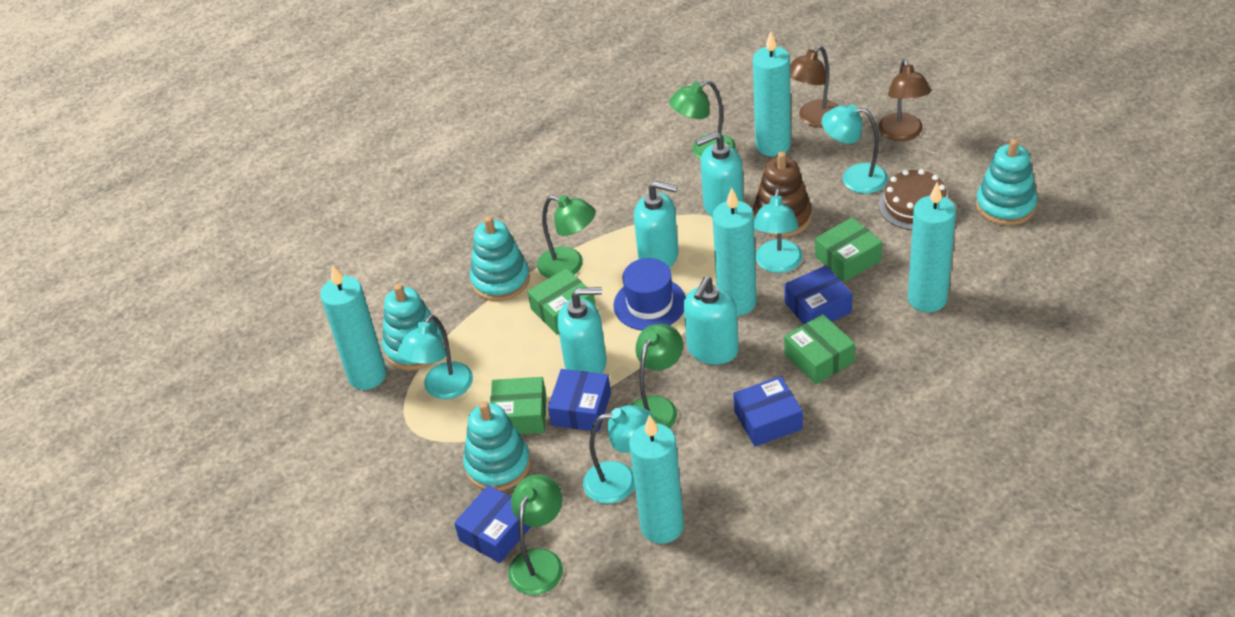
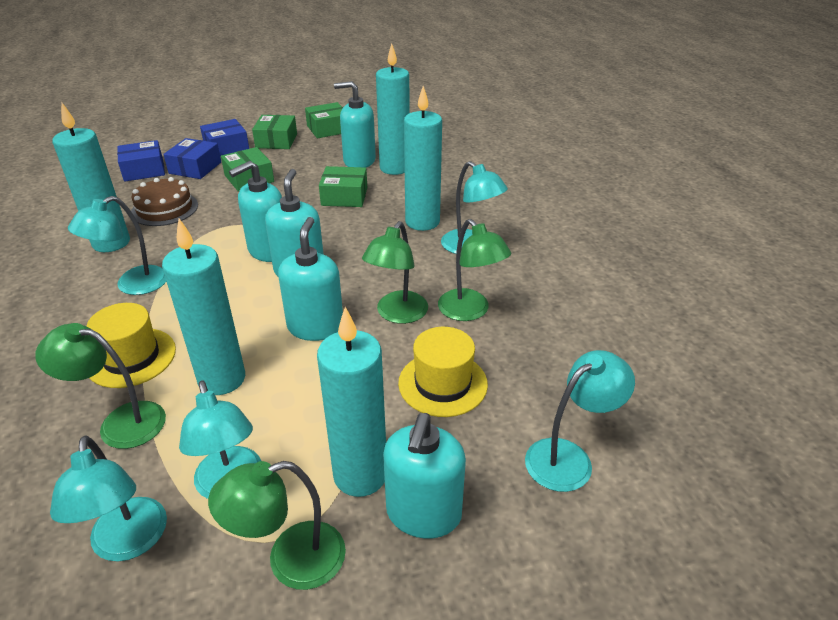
blue box: 4 -> 3
blue hat: 1 -> 0
brown lamp: 2 -> 0
brown stacking toy: 1 -> 0
turquoise lamp: 4 -> 5
turquoise soap dispenser: 4 -> 5
turquoise stacking toy: 4 -> 0
yellow hat: 0 -> 2

